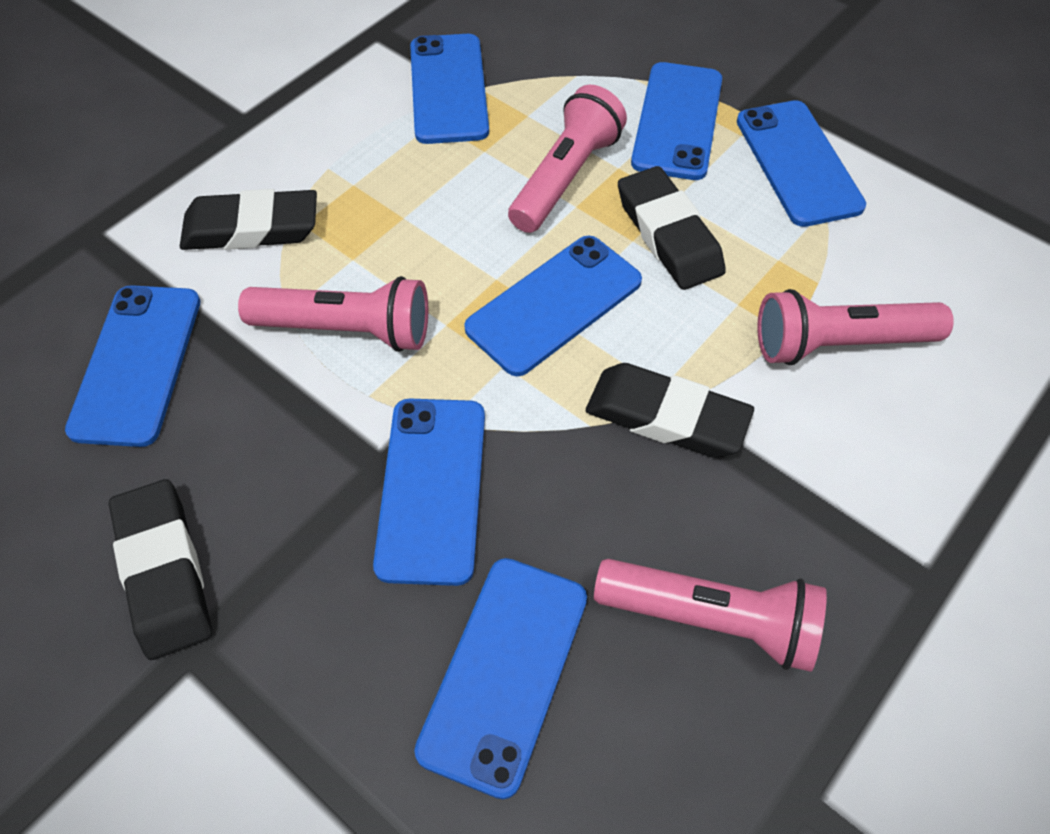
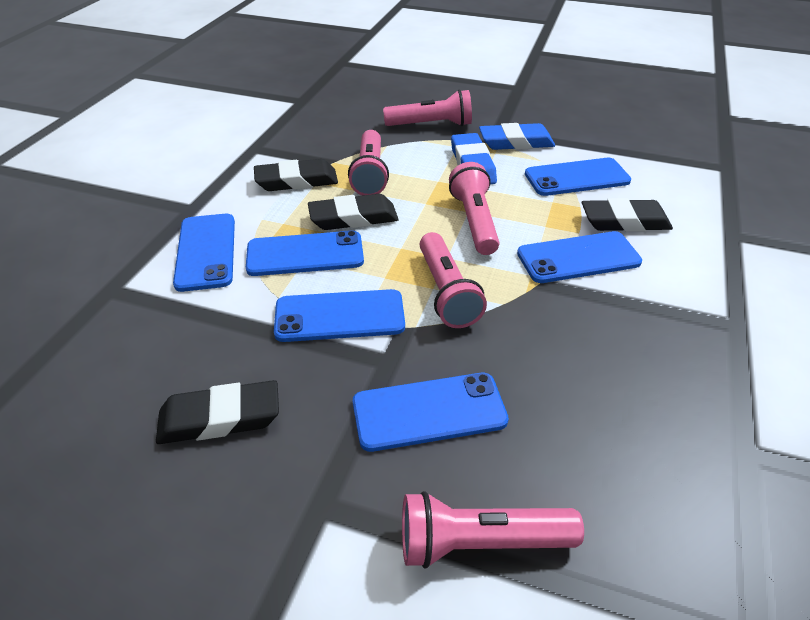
blue eraser: 0 -> 2
blue phone: 7 -> 6
pink flashlight: 4 -> 5

